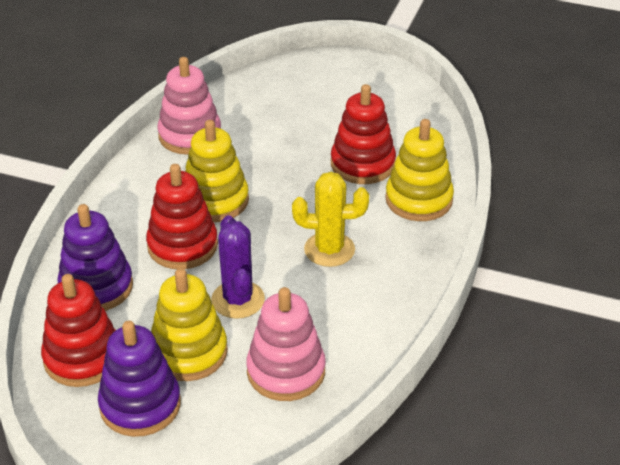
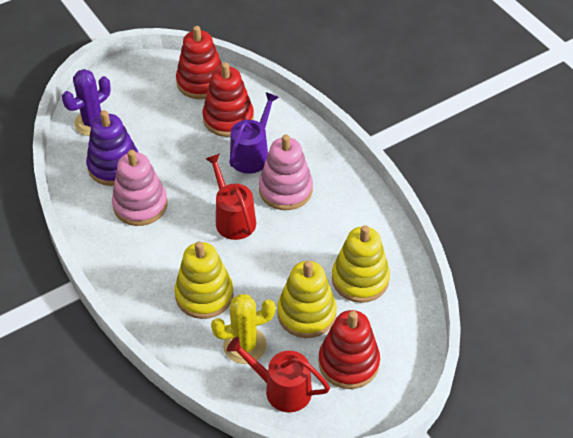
purple stacking toy: 2 -> 1
purple watering can: 0 -> 1
red watering can: 0 -> 2

